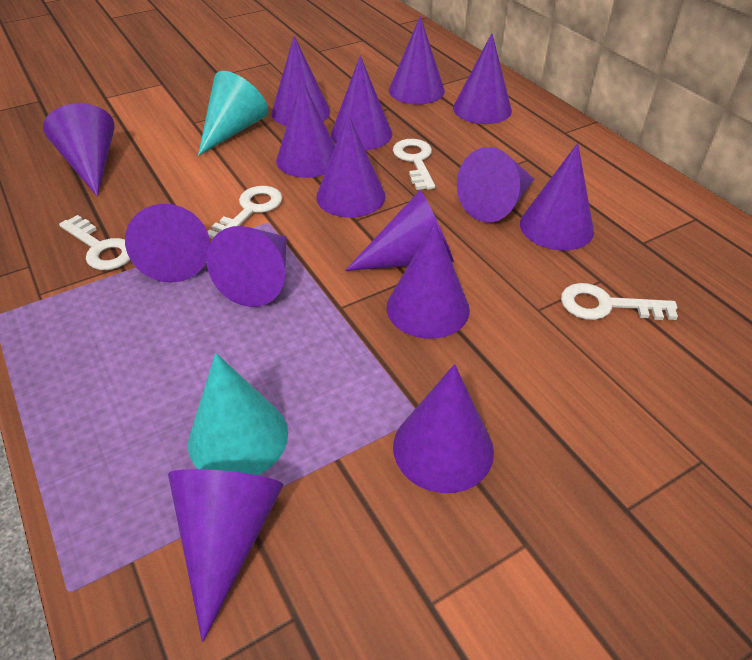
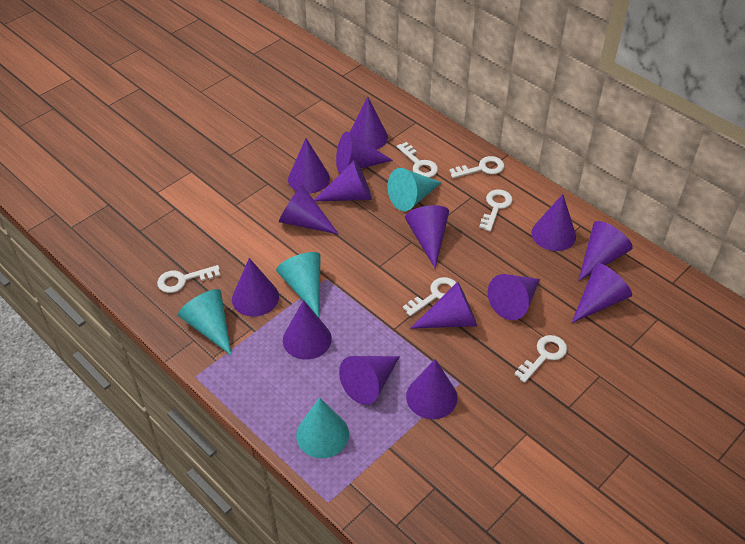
turquoise cone: 2 -> 4
white key: 4 -> 6

